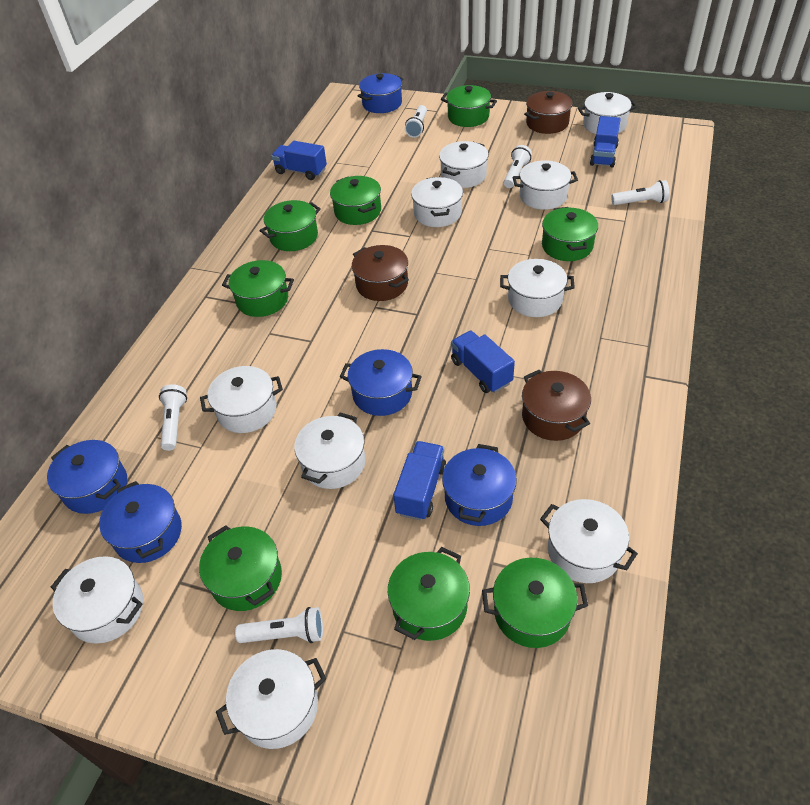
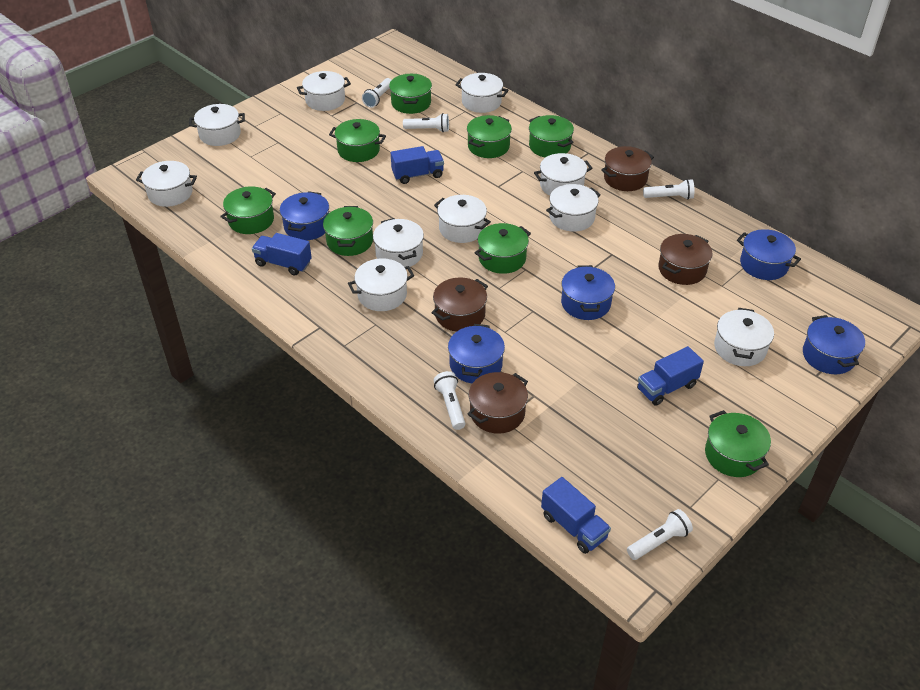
brown pot: 3 -> 4

